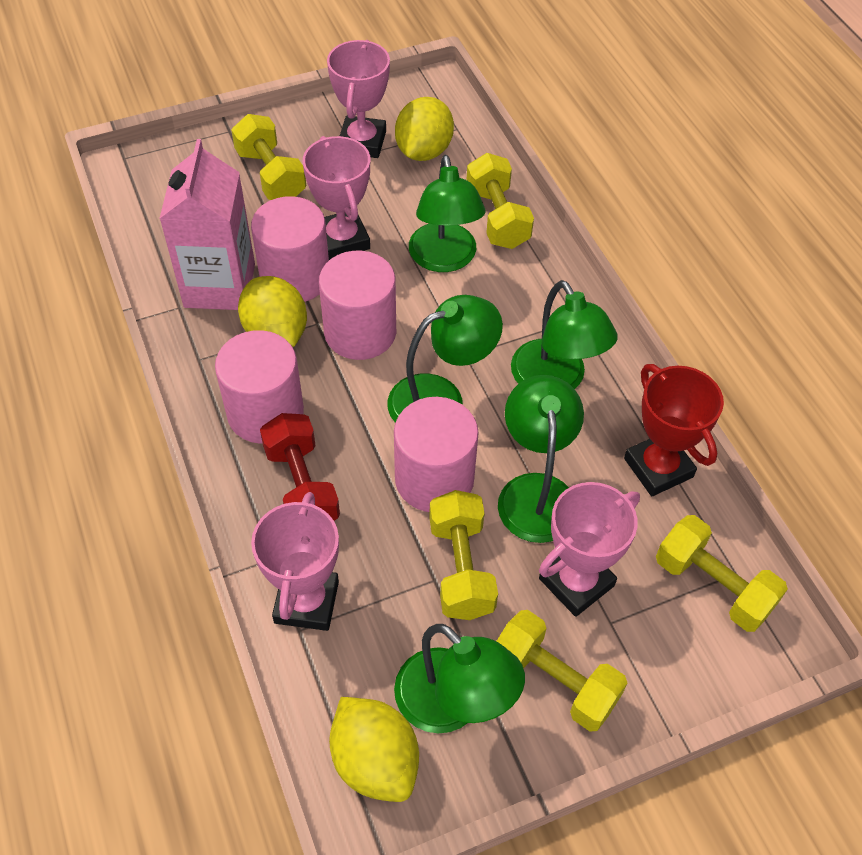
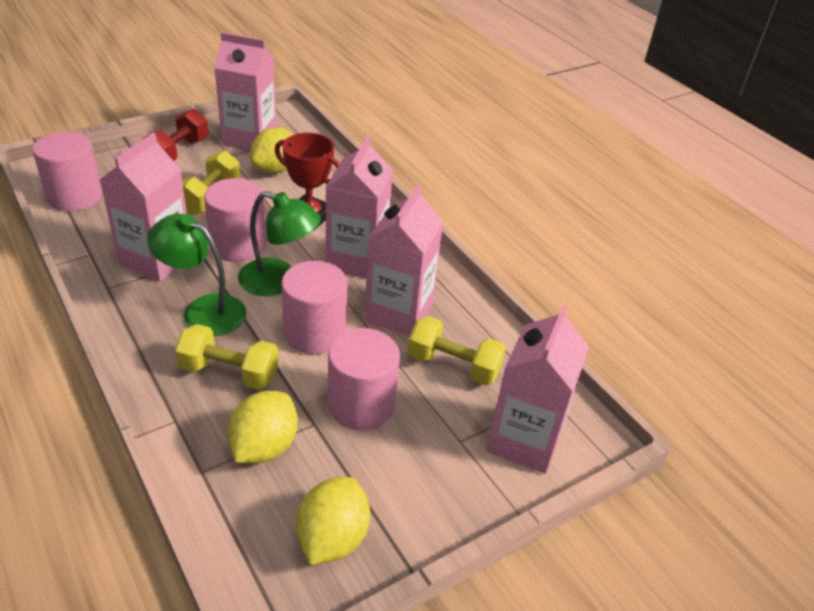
green lamp: 5 -> 2
pink carton: 1 -> 5
pink trophy: 4 -> 0
yellow dumbbell: 5 -> 3

